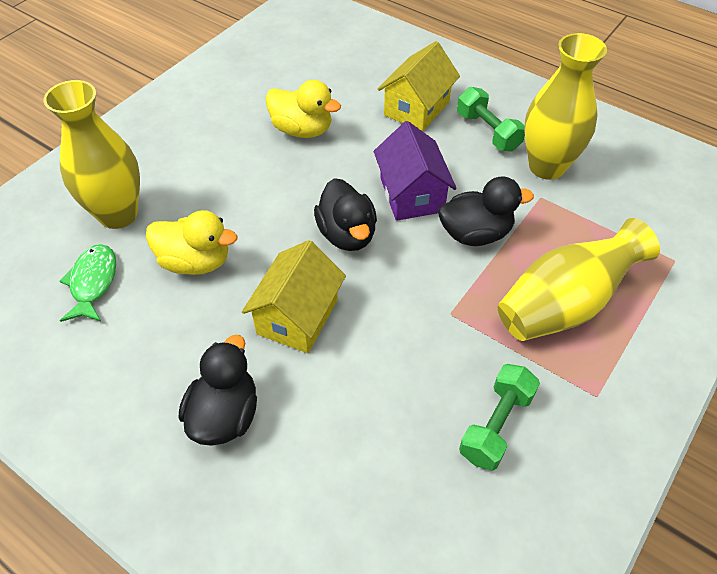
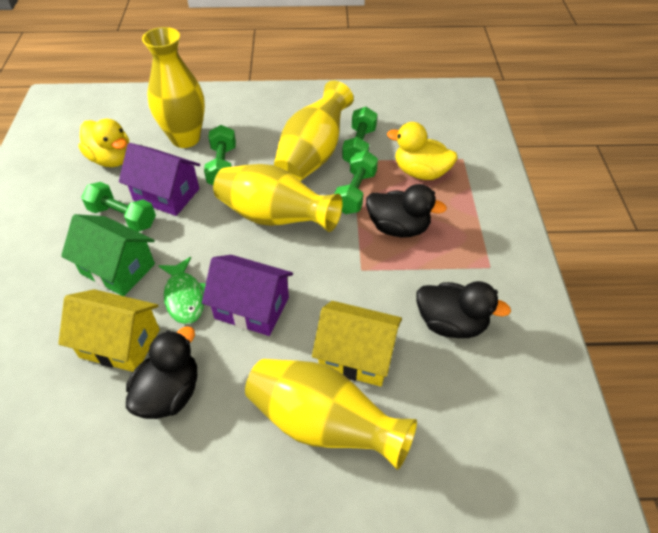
green dumbbell: 2 -> 4
green house: 0 -> 1
purple house: 1 -> 2
yellow vase: 3 -> 4

